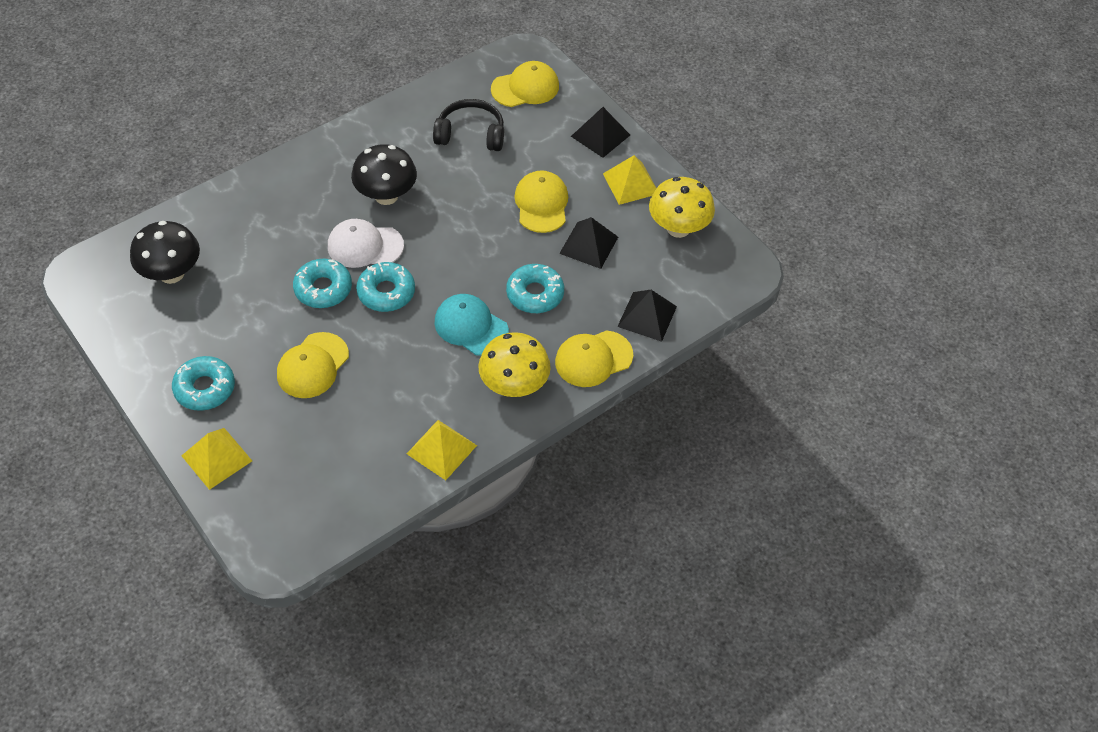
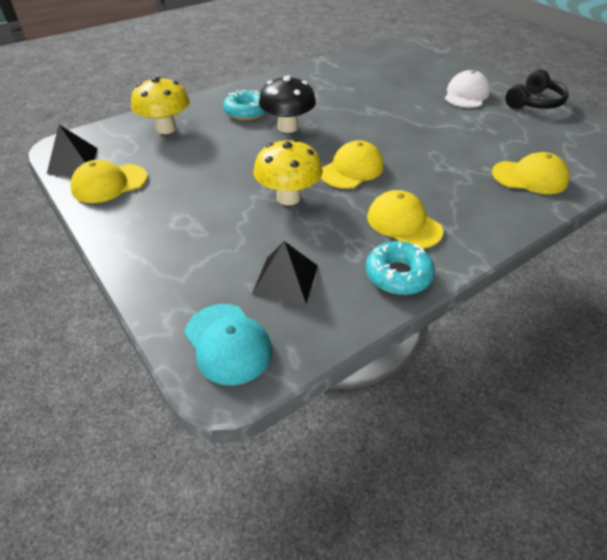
black mushroom: 2 -> 1
black pyramid: 3 -> 2
turquoise donut: 4 -> 2
yellow pyramid: 3 -> 0

